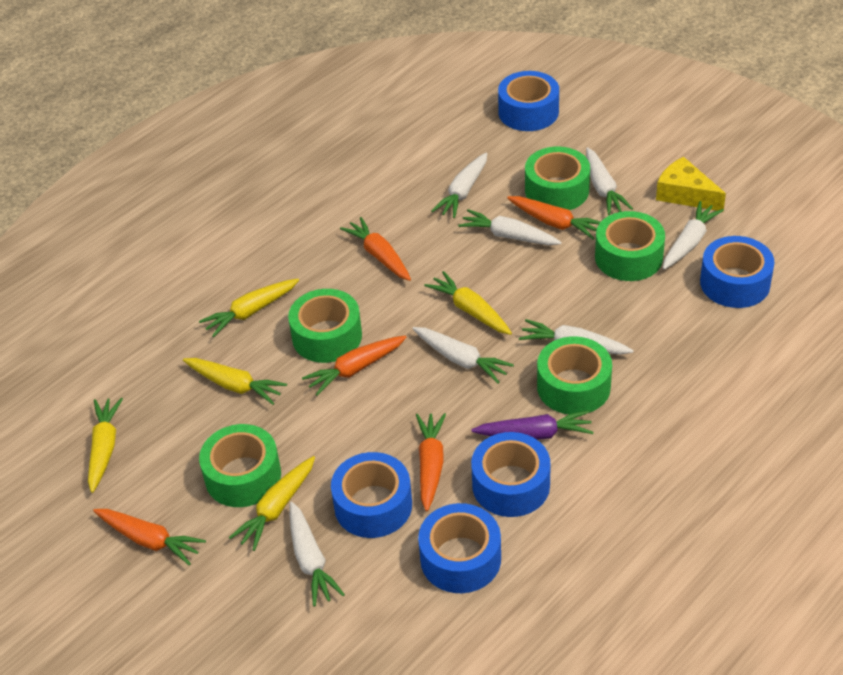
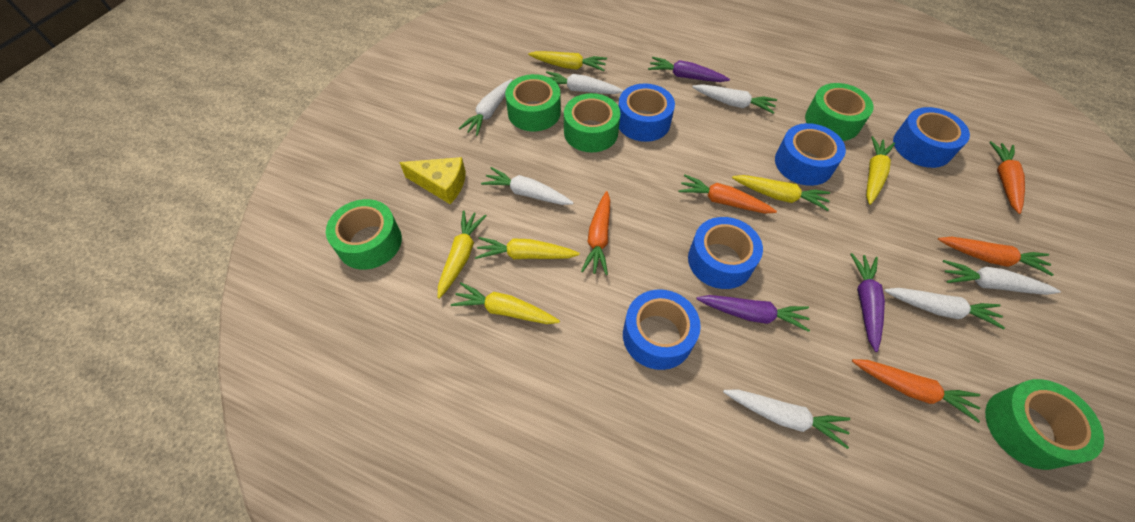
purple carrot: 1 -> 3
yellow carrot: 5 -> 6

